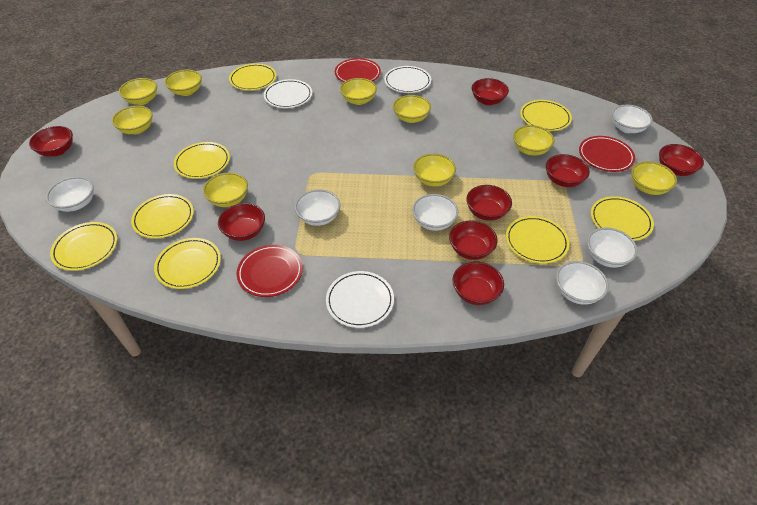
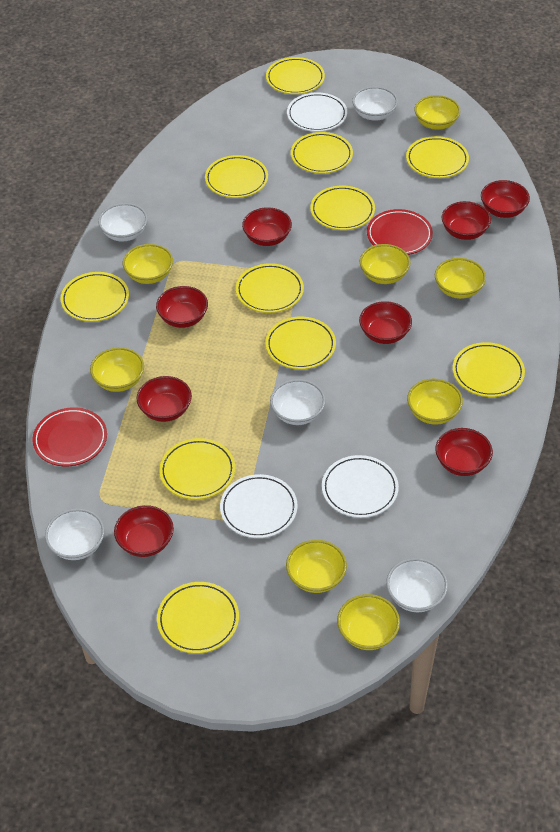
red plate: 3 -> 2
white bowl: 6 -> 5
yellow bowl: 9 -> 8
yellow plate: 8 -> 11

